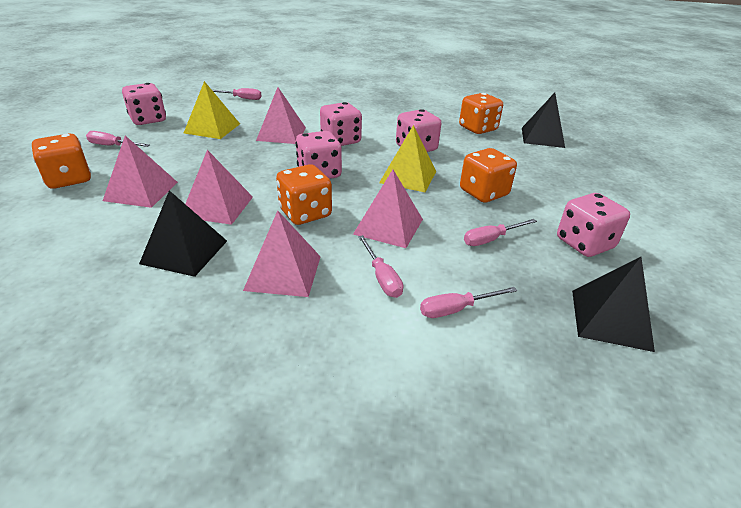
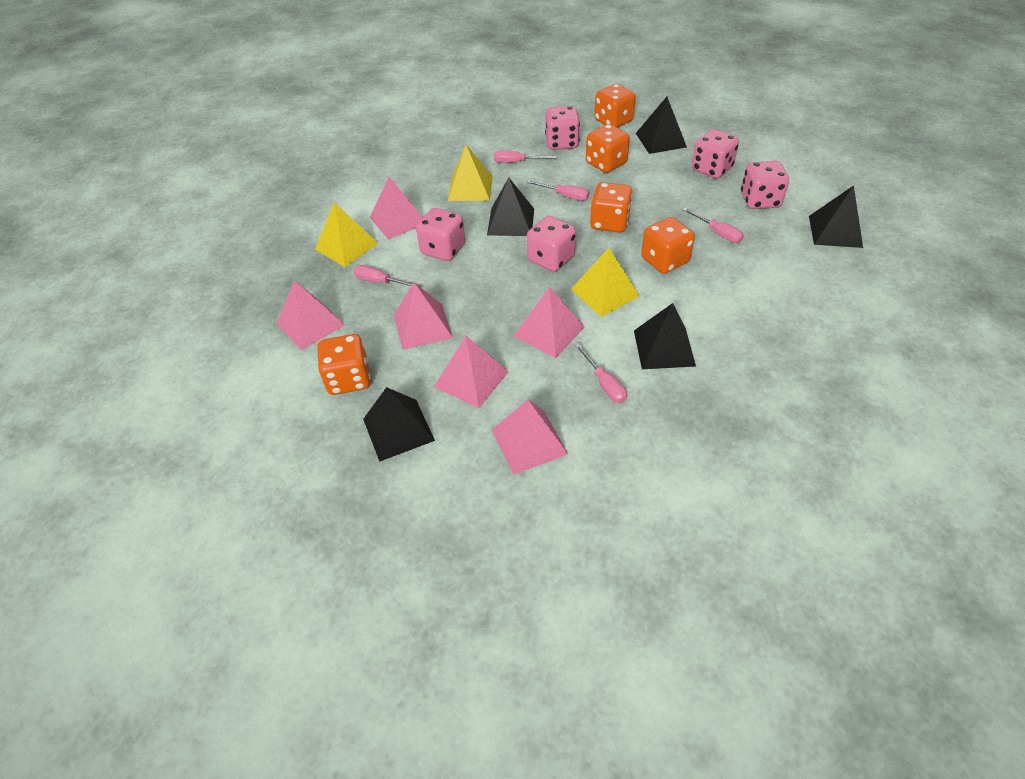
black pyramid: 3 -> 5
orange dice: 4 -> 5
pink pyramid: 5 -> 6
yellow pyramid: 2 -> 3

